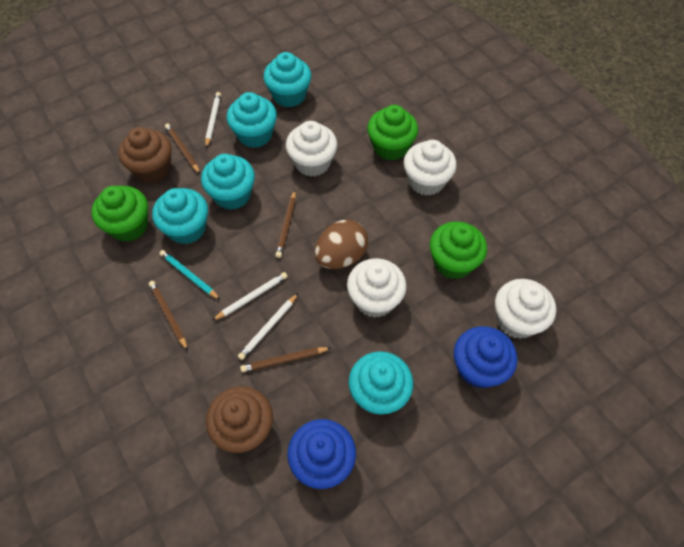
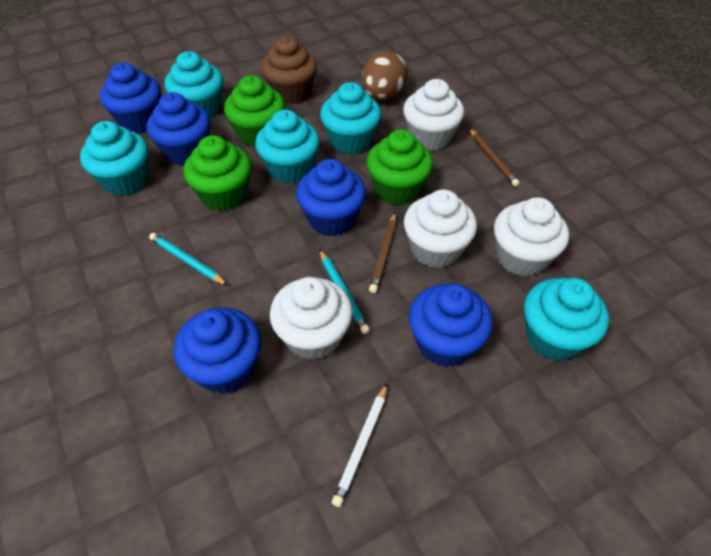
blue cupcake: 2 -> 5
brown cupcake: 2 -> 1
brown pencil: 4 -> 2
turquoise pencil: 1 -> 2
white pencil: 3 -> 1

